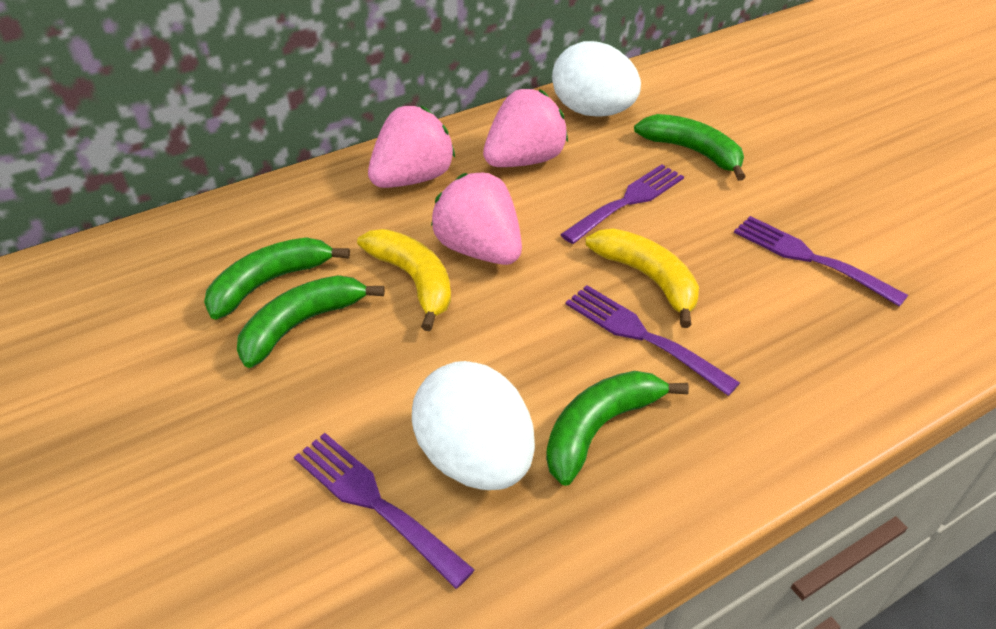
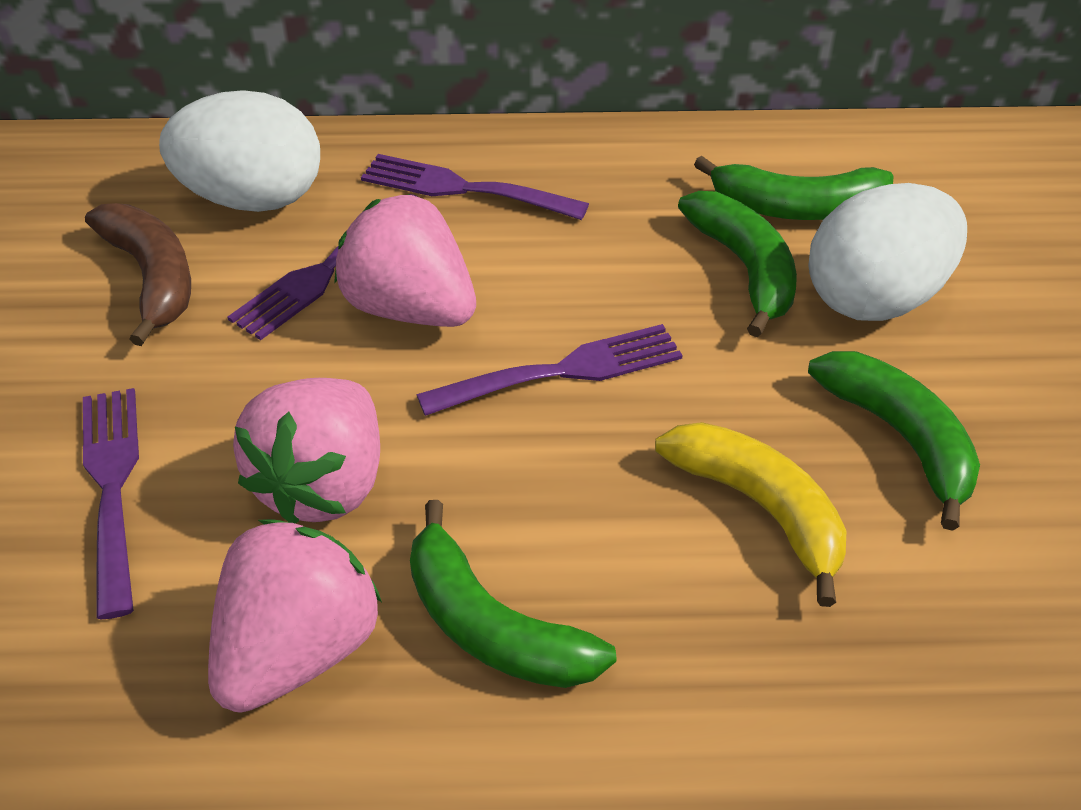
brown banana: 0 -> 1
yellow banana: 2 -> 1

